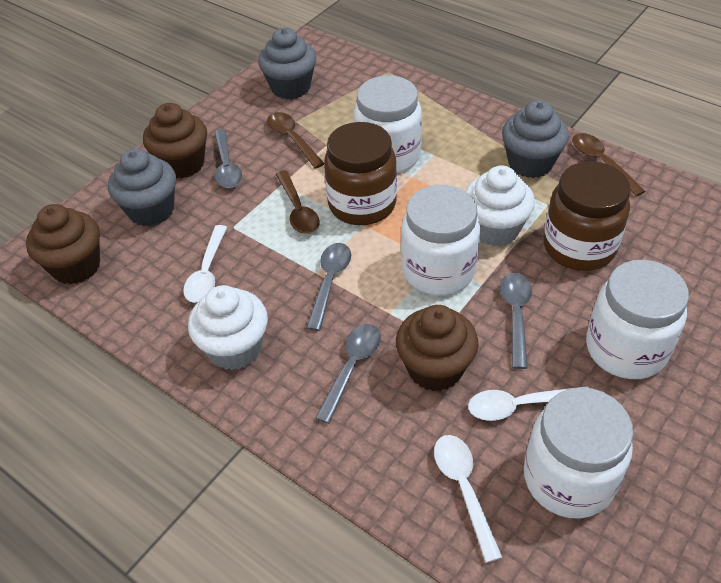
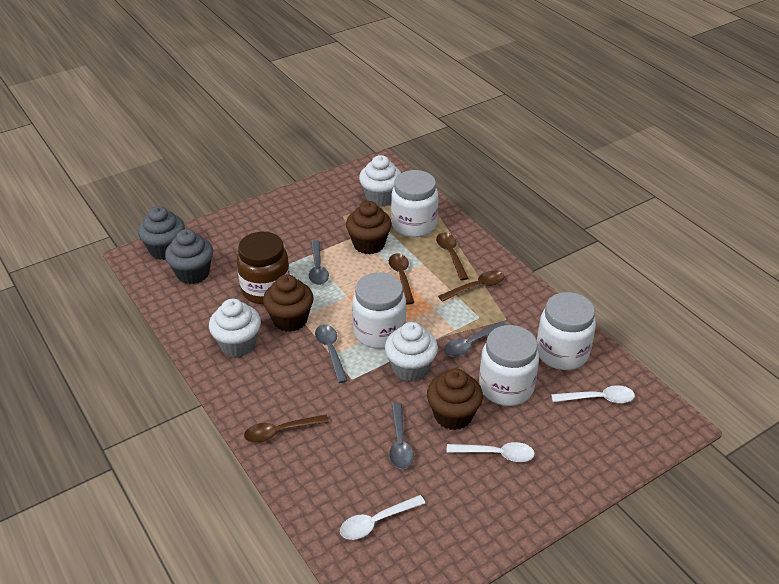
brown jar: 2 -> 1
brown spoon: 3 -> 4
grey cupcake: 3 -> 2
white cupcake: 2 -> 3

